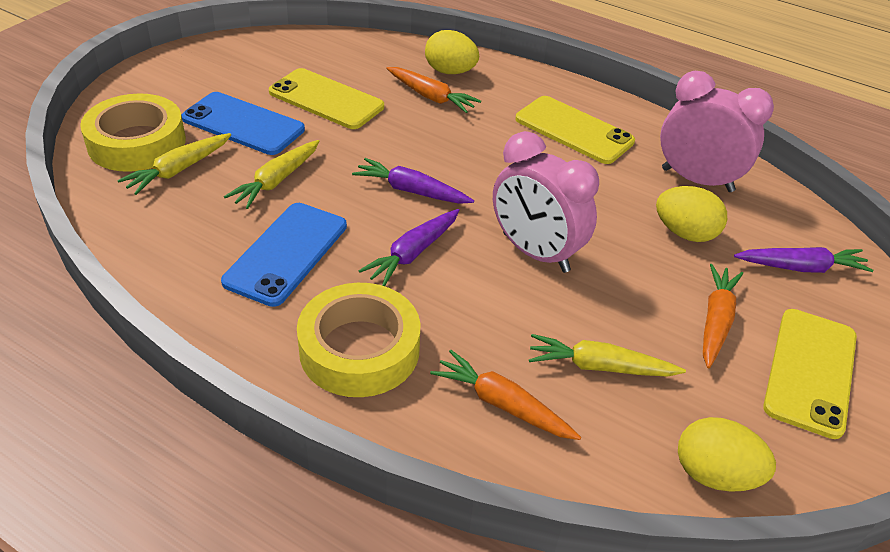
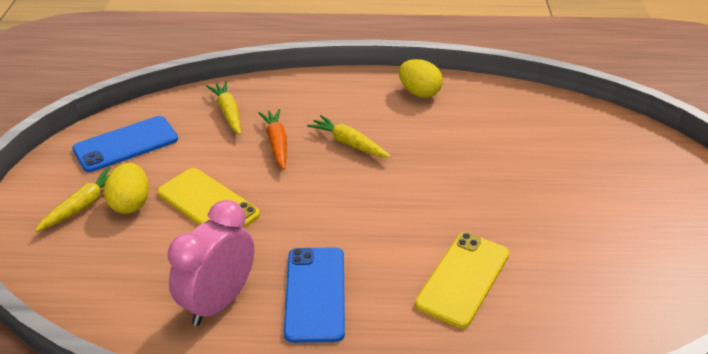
orange carrot: 3 -> 1
pink clock: 2 -> 1
purple carrot: 3 -> 0
yellow egg: 3 -> 2
yellow phone: 3 -> 2
yellow tape: 2 -> 0

